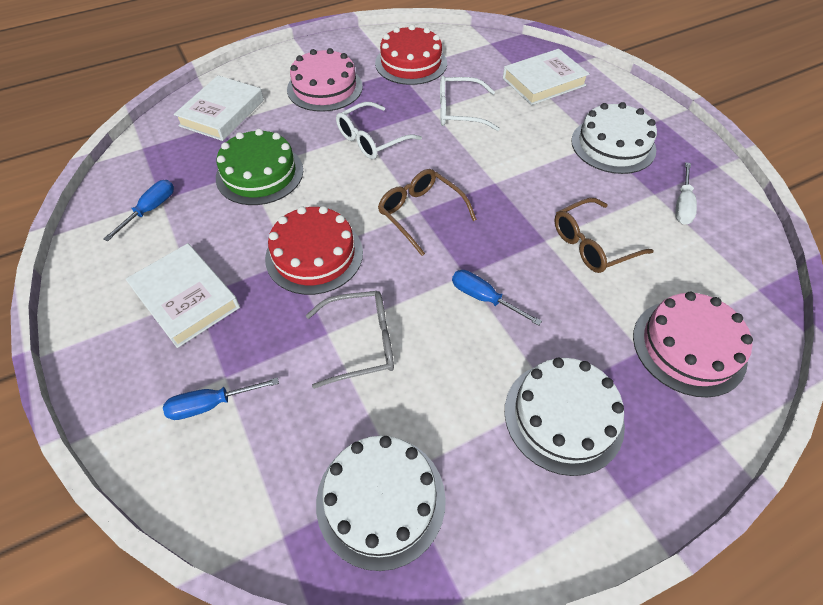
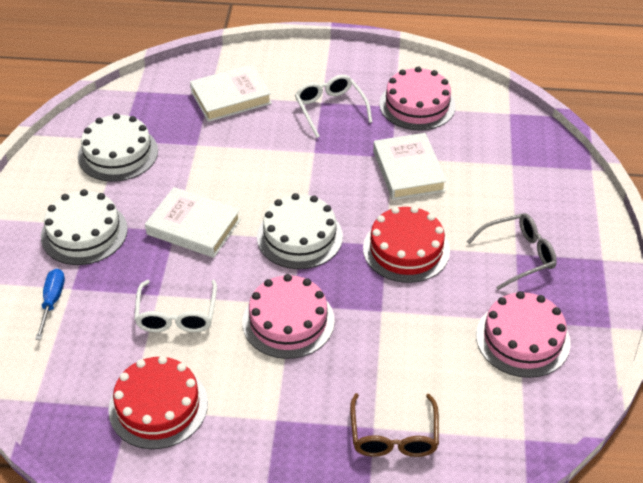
blue screwdriver: 3 -> 1
brown glasses: 2 -> 1
green cake: 1 -> 0
pink cake: 2 -> 3
white screwdriver: 1 -> 0

